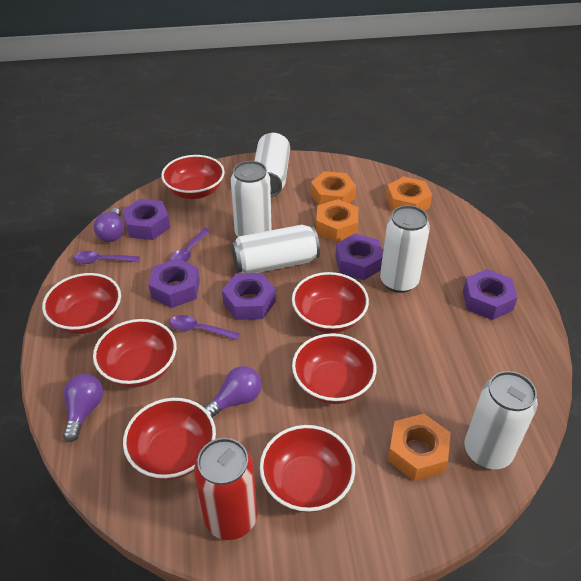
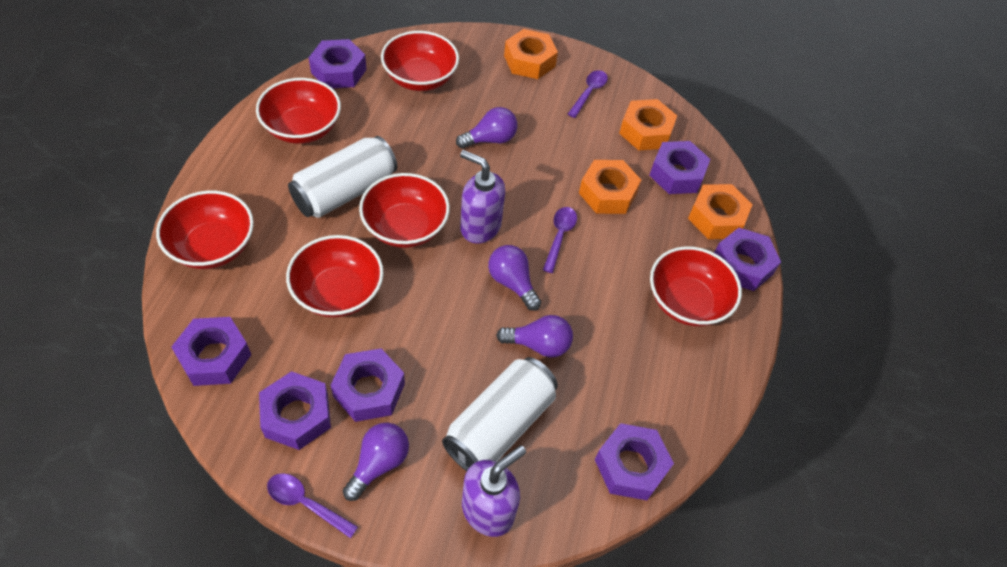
purple light bulb: 3 -> 4
purple nut: 5 -> 7
purple soap dispenser: 0 -> 2
red bowl: 7 -> 6
red can: 1 -> 0
white can: 5 -> 2

